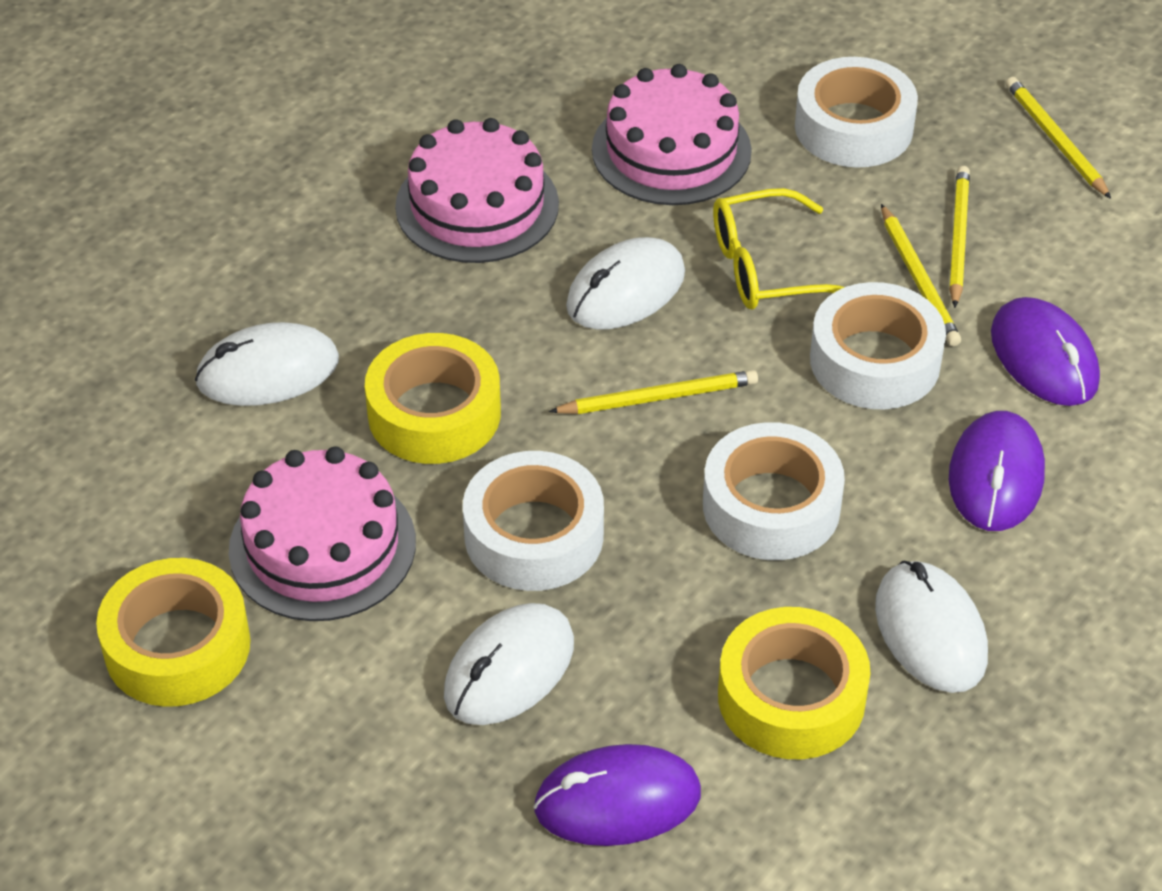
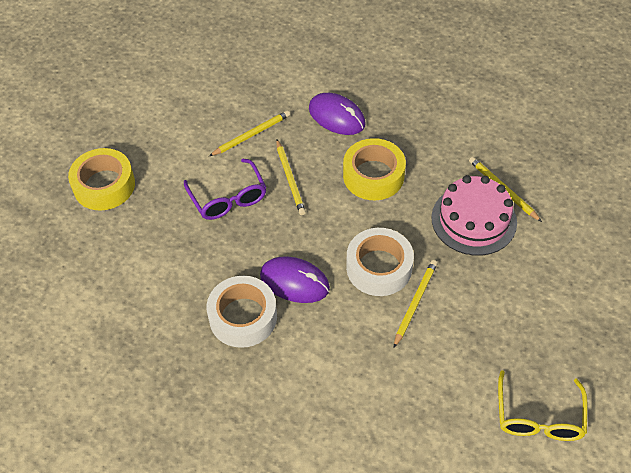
pink cake: 3 -> 1
purple glasses: 0 -> 1
purple mouse: 3 -> 2
white mouse: 4 -> 0
white tape: 4 -> 2
yellow tape: 3 -> 2

